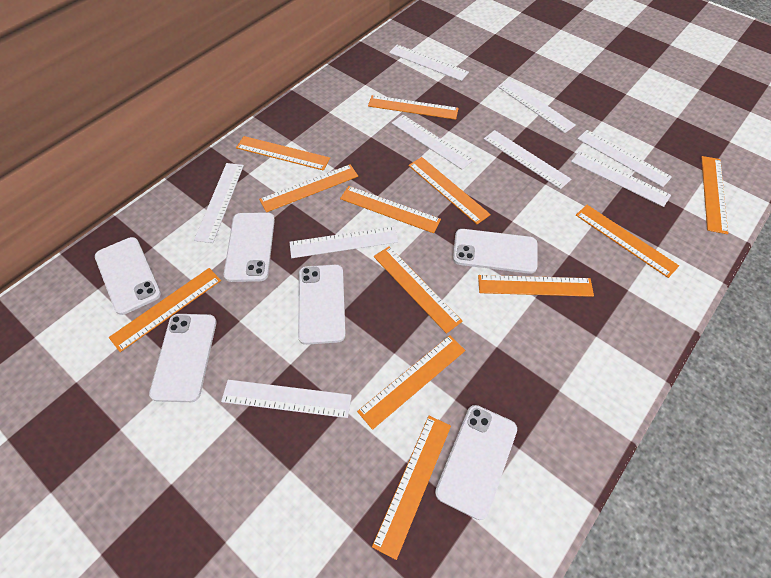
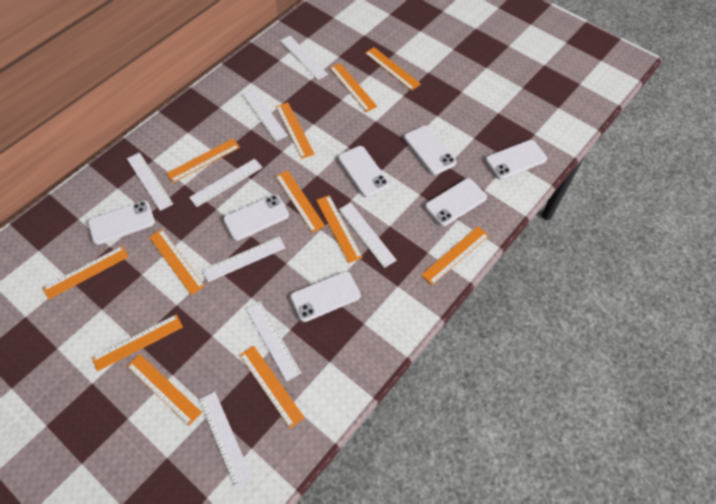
white phone: 6 -> 7
white ruler: 9 -> 8

